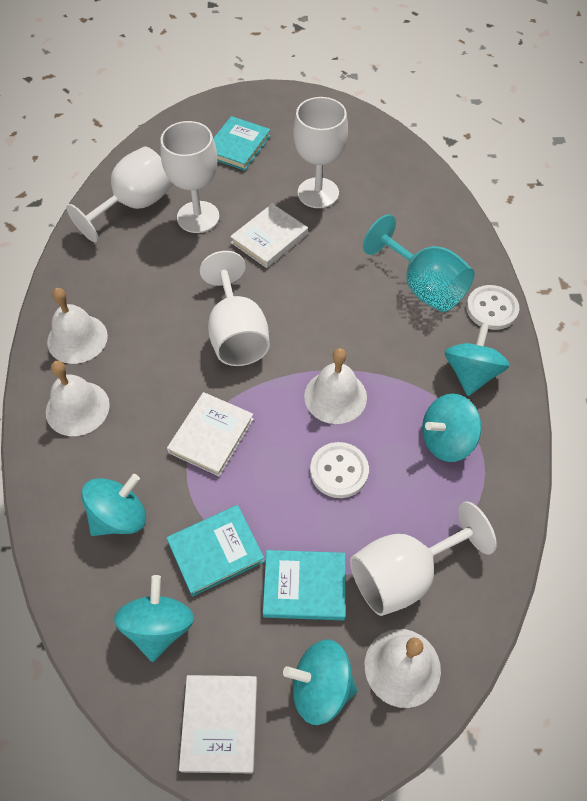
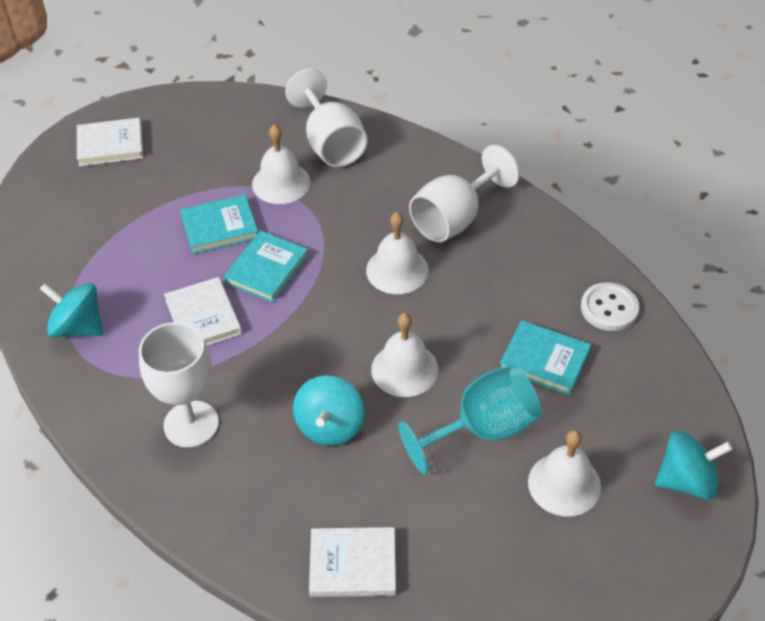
turquoise spinning top: 5 -> 3
white button: 2 -> 1
white goblet: 5 -> 3

